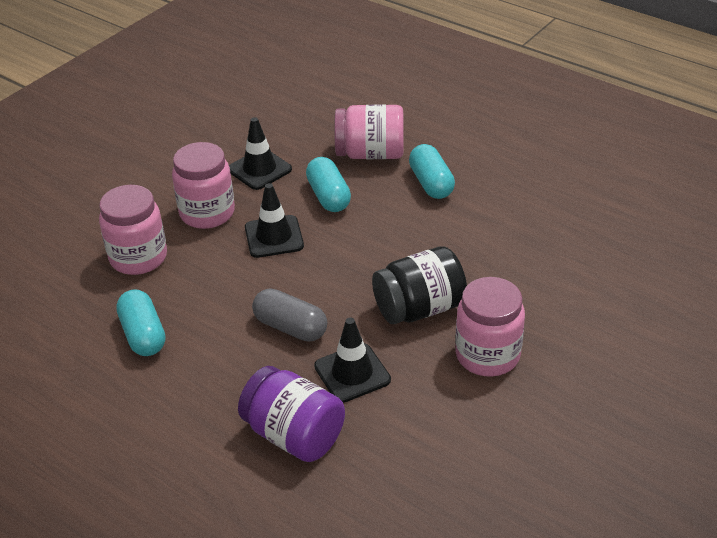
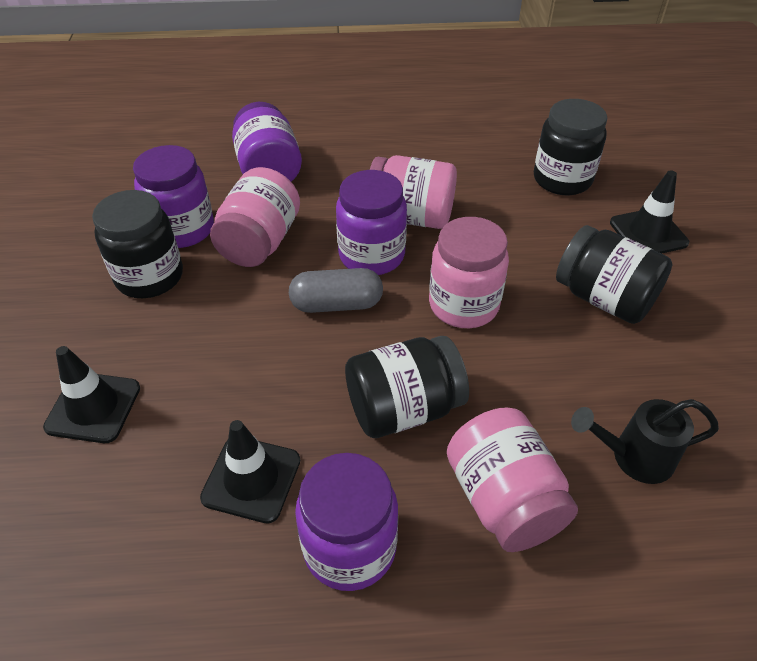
black jar: 1 -> 4
black watering can: 0 -> 1
purple jar: 1 -> 4
turquoise capsule: 3 -> 0

